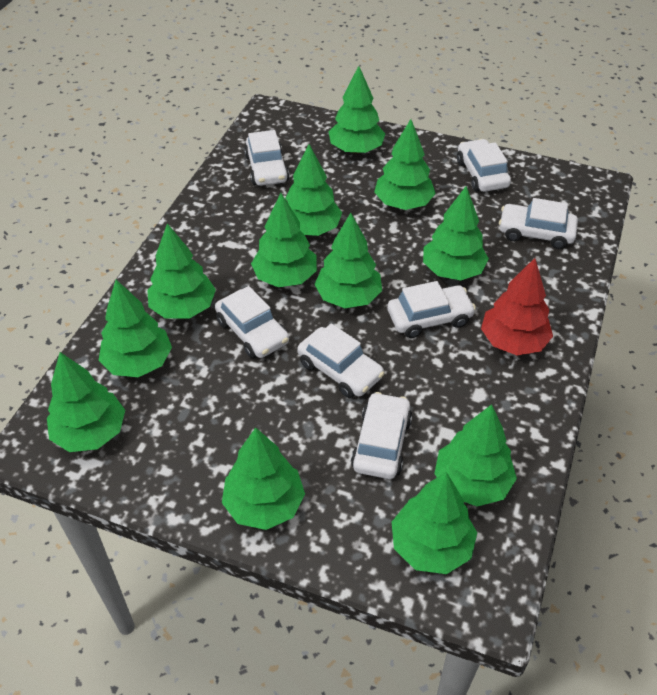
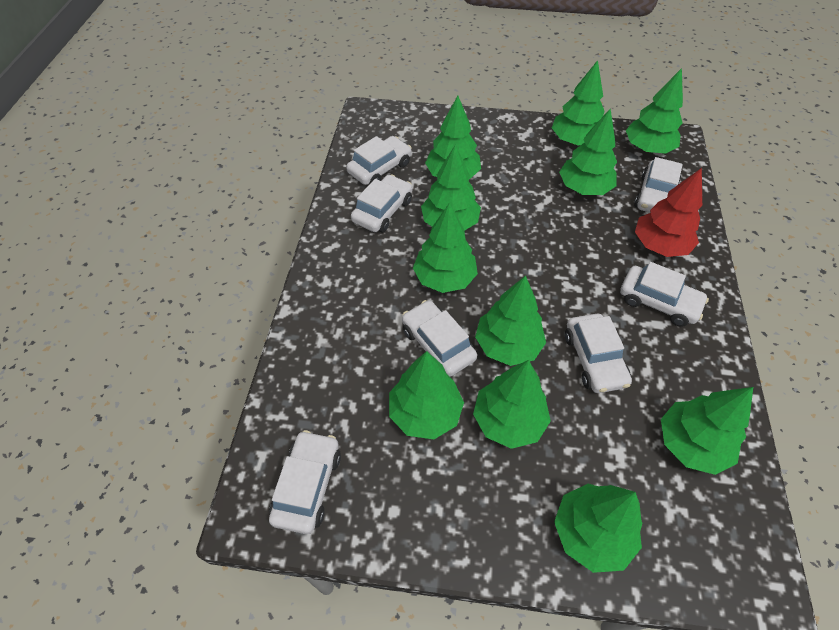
green tree: 12 -> 11

